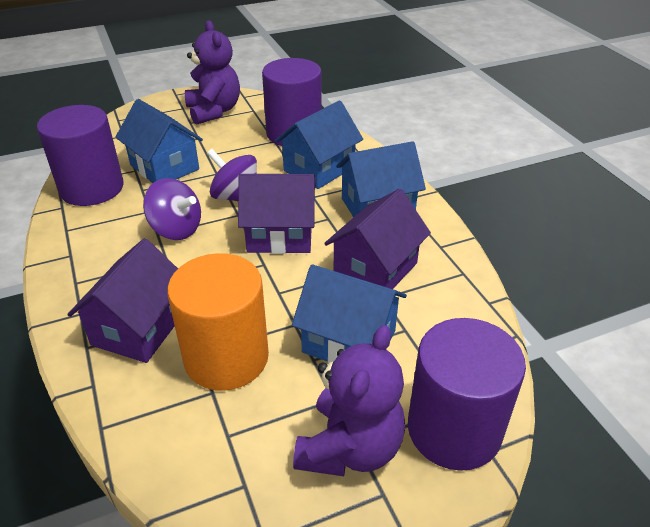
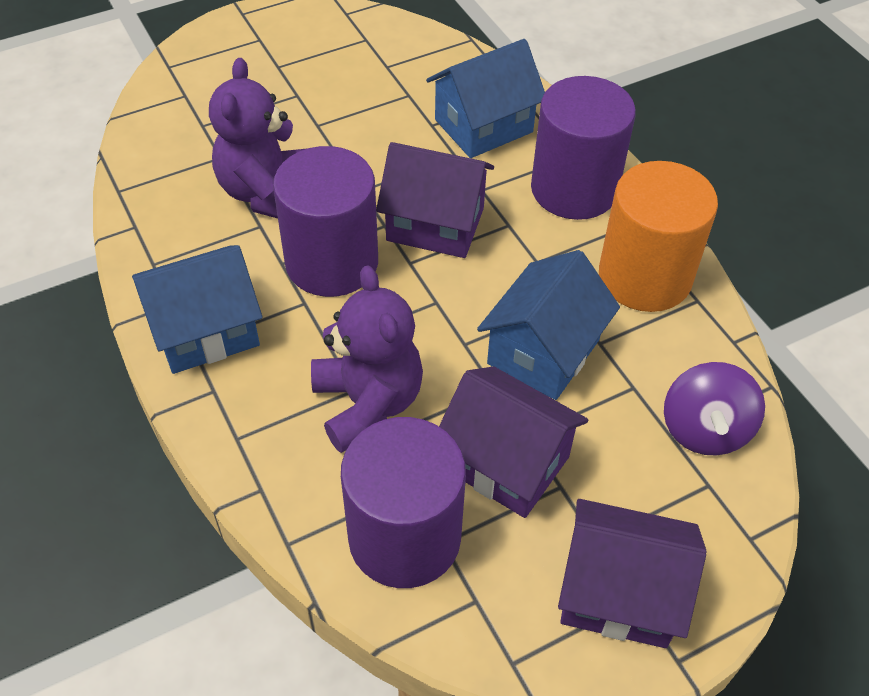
blue house: 4 -> 3
purple spinning top: 2 -> 1

